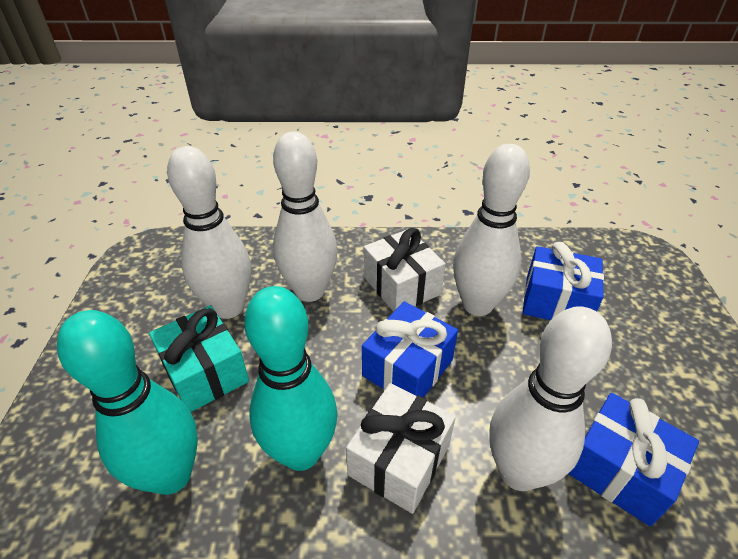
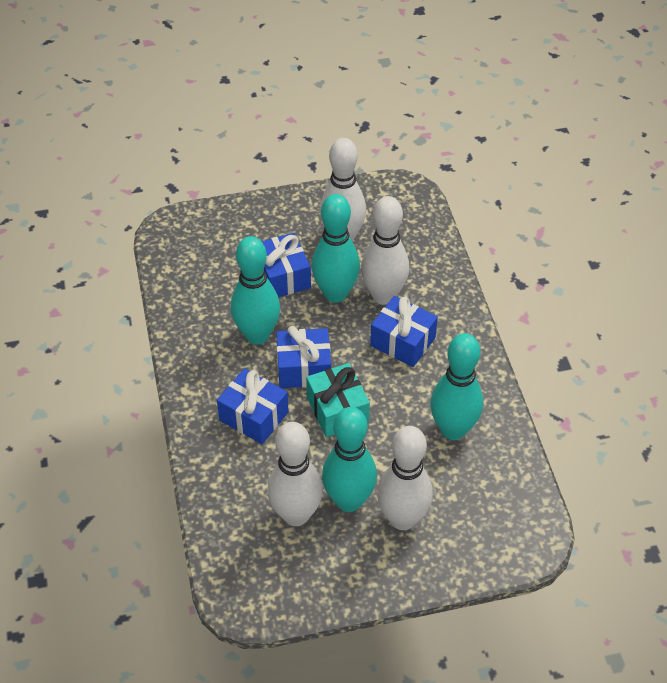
blue gift: 3 -> 4
turquoise bowling pin: 2 -> 4
white gift: 2 -> 0

